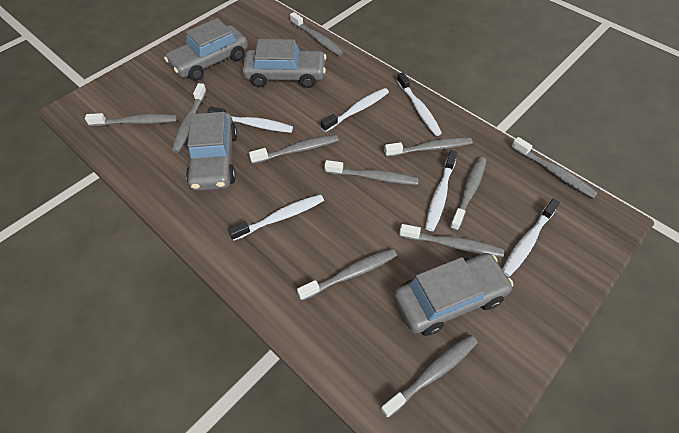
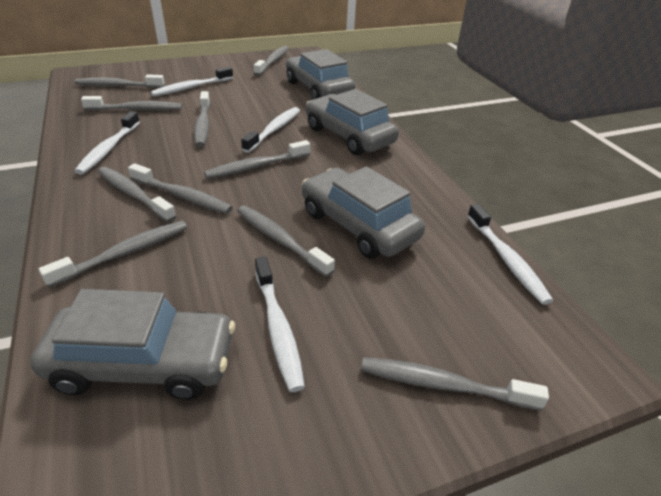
grey toothbrush: 11 -> 10
white toothbrush: 6 -> 5

